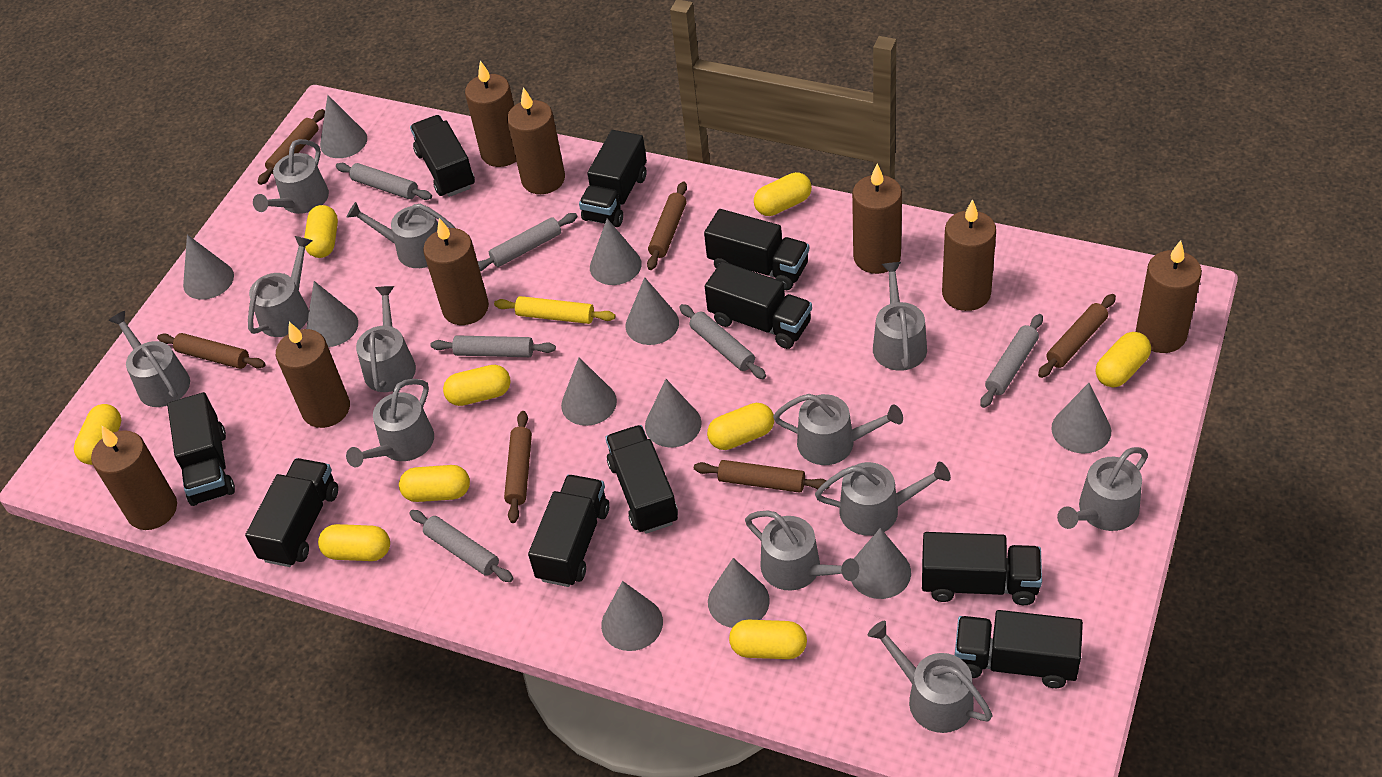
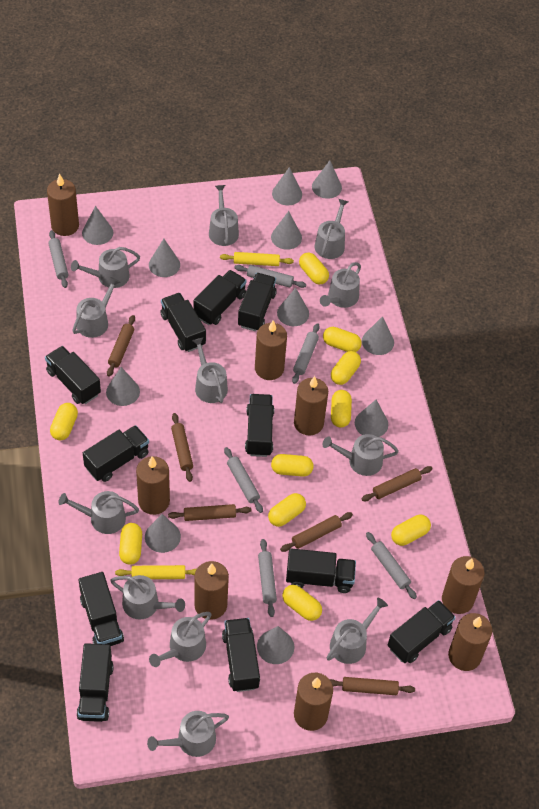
black truck: 10 -> 11
yellow capsule: 9 -> 10
yellow rolling pin: 1 -> 2

